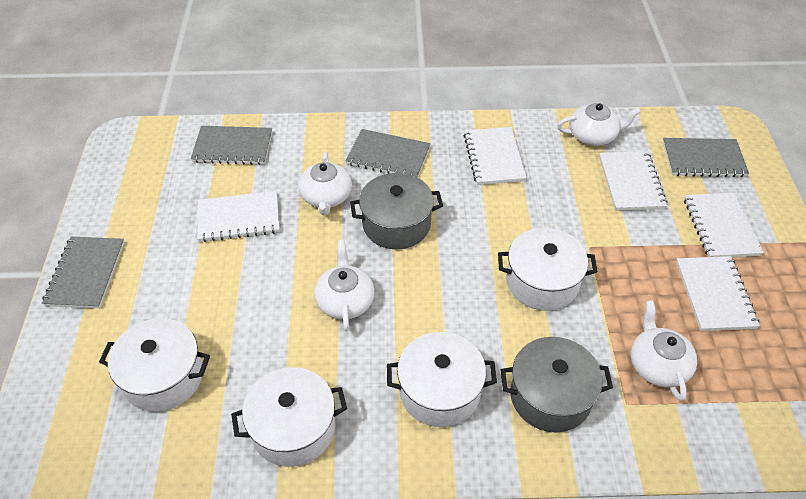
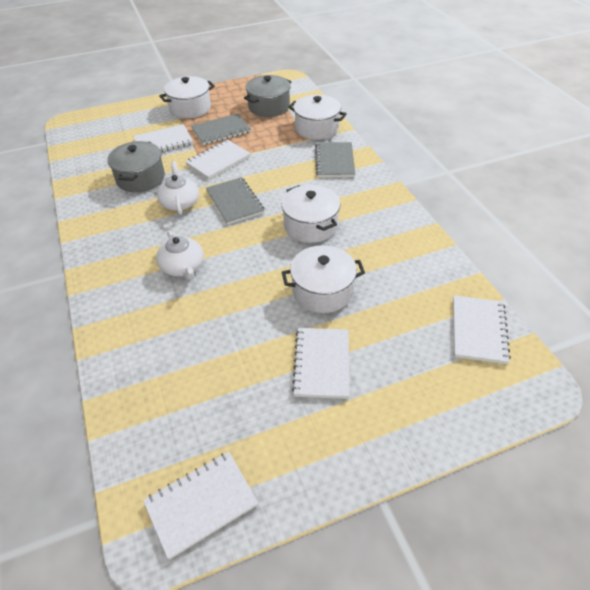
grey notebook: 4 -> 3
white teapot: 4 -> 2

